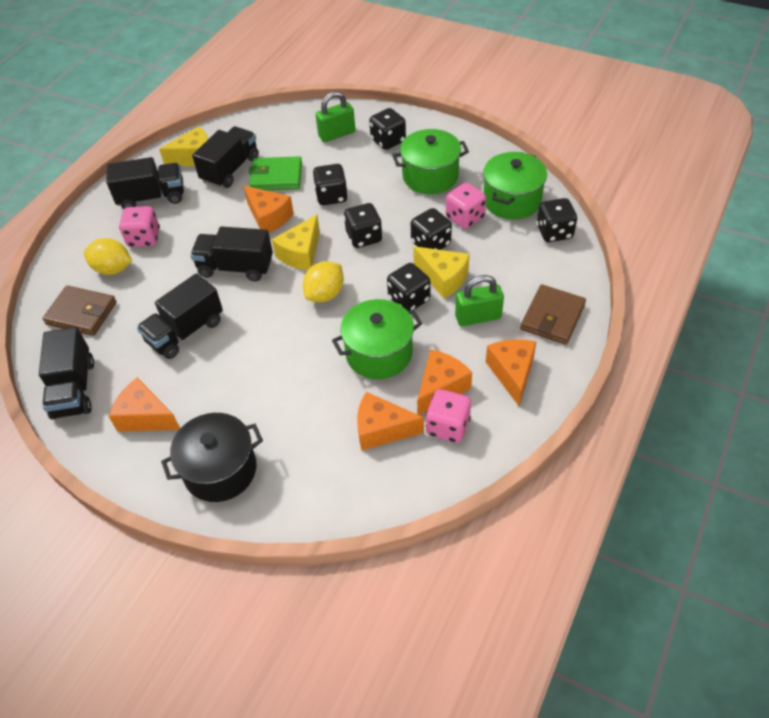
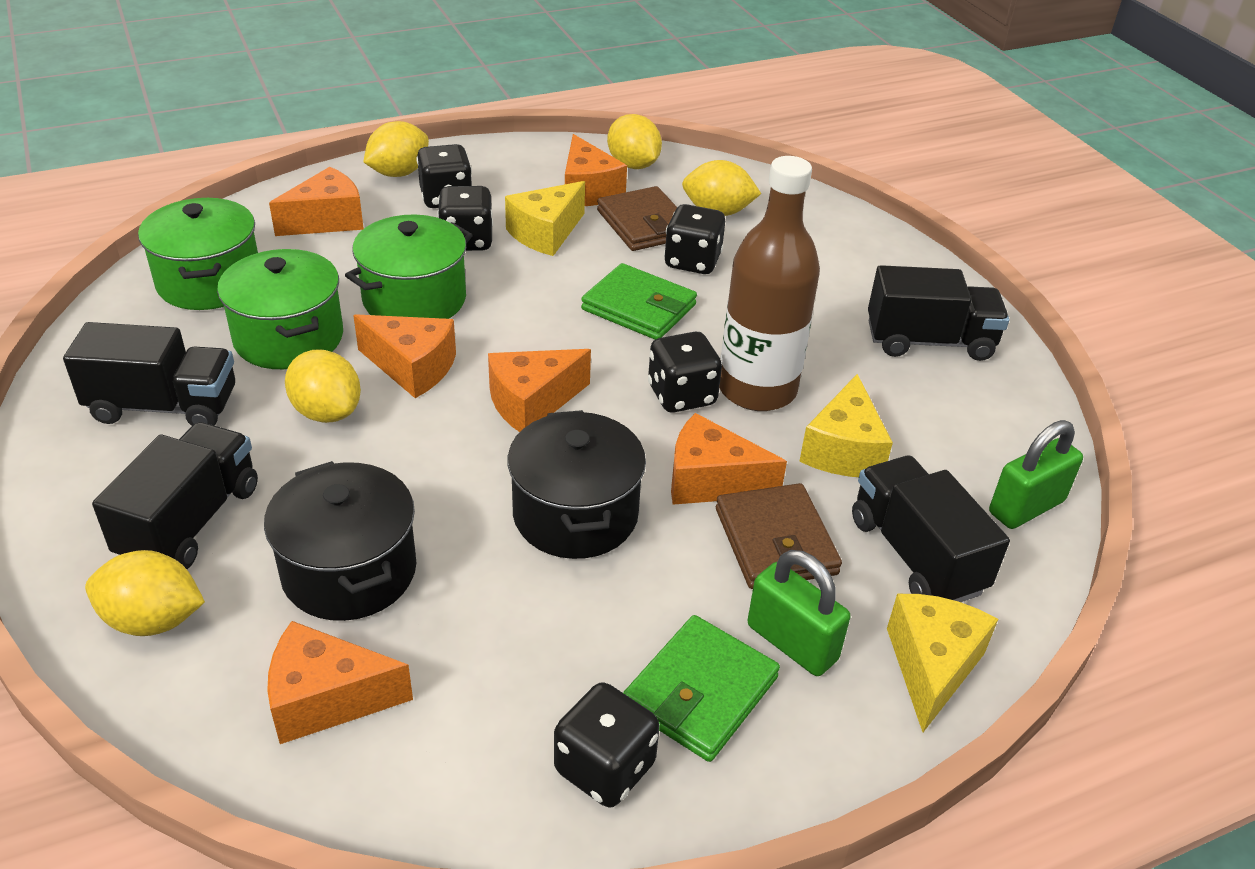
black dice: 6 -> 5
black pot: 1 -> 2
black truck: 5 -> 4
brown bottle: 0 -> 1
green wallet: 1 -> 2
orange cheese: 5 -> 6
pink dice: 3 -> 0
yellow lemon: 2 -> 5

